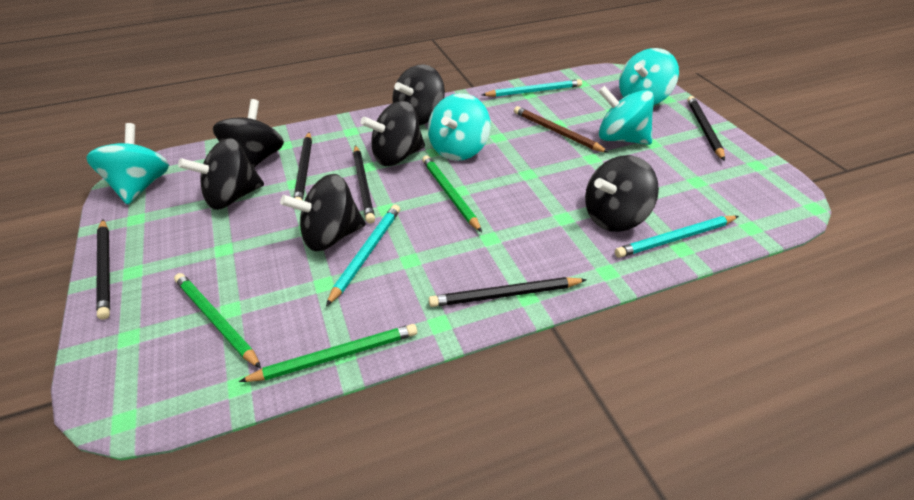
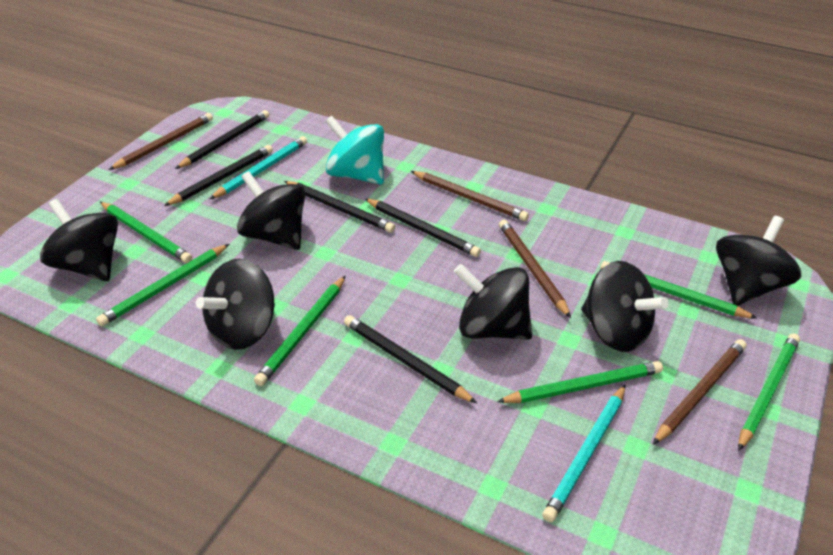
brown pencil: 1 -> 4
green pencil: 3 -> 6
turquoise pencil: 3 -> 2
turquoise spinning top: 4 -> 1

